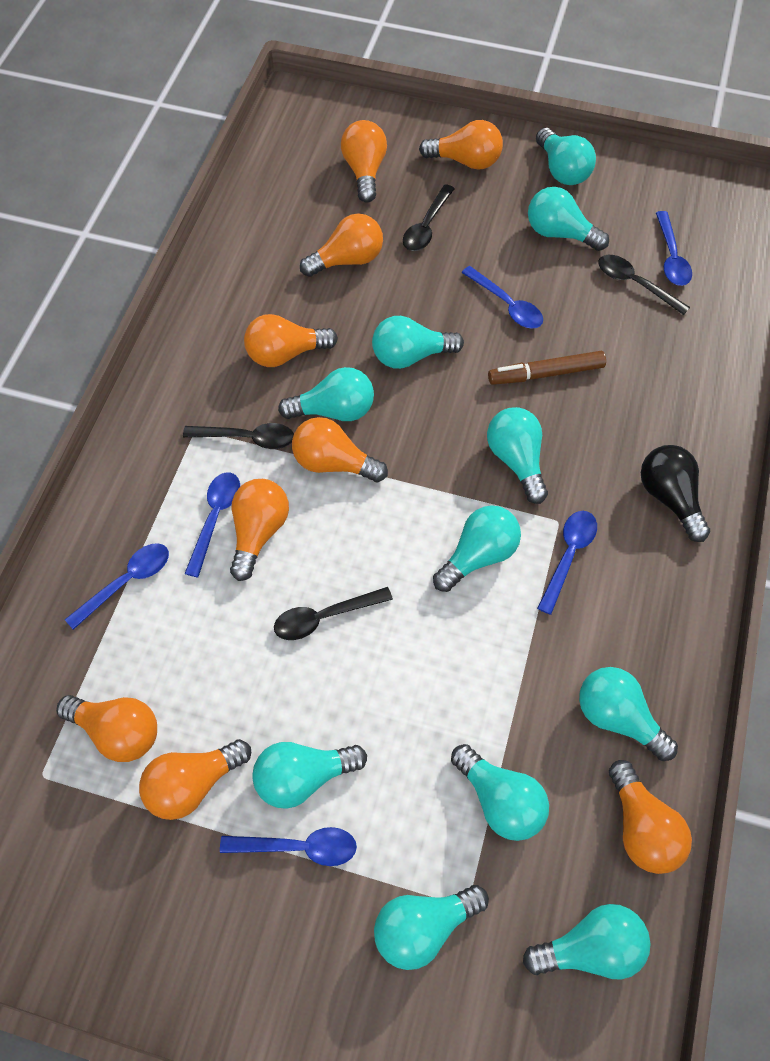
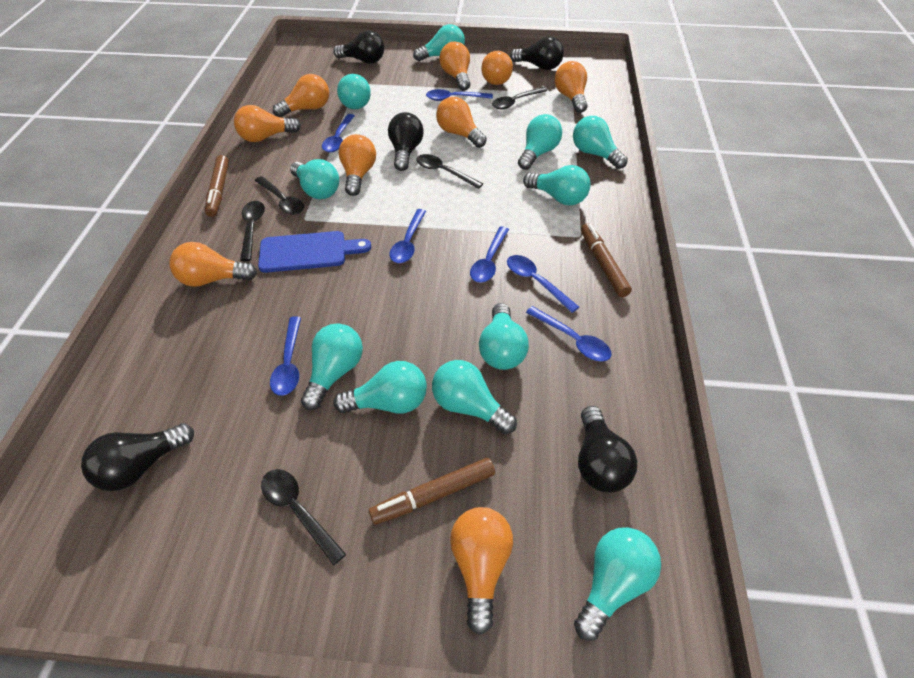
black light bulb: 1 -> 5
black spoon: 4 -> 5
blue cutting board: 0 -> 1
blue spoon: 6 -> 7
brown marker: 1 -> 3

